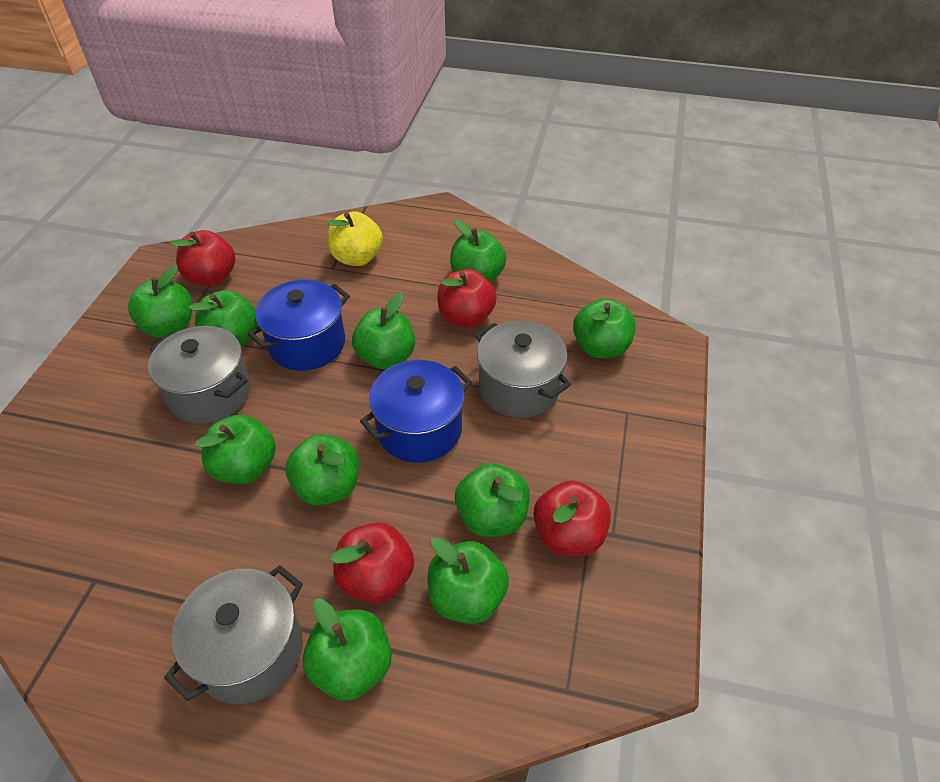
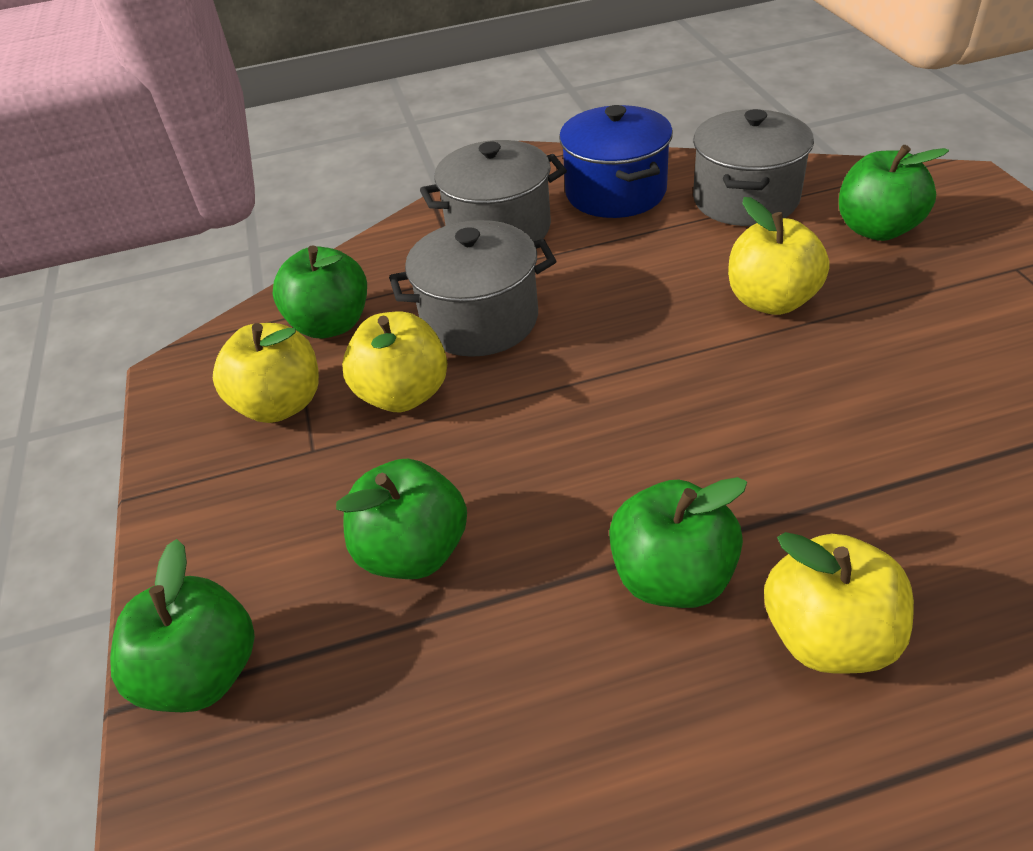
blue pot: 2 -> 1
green apple: 10 -> 5
red apple: 4 -> 0
yellow apple: 1 -> 4

